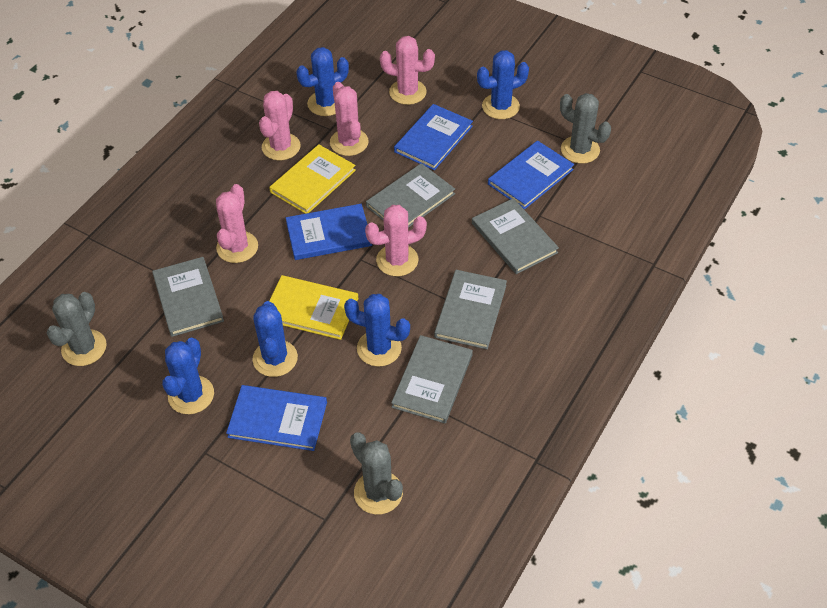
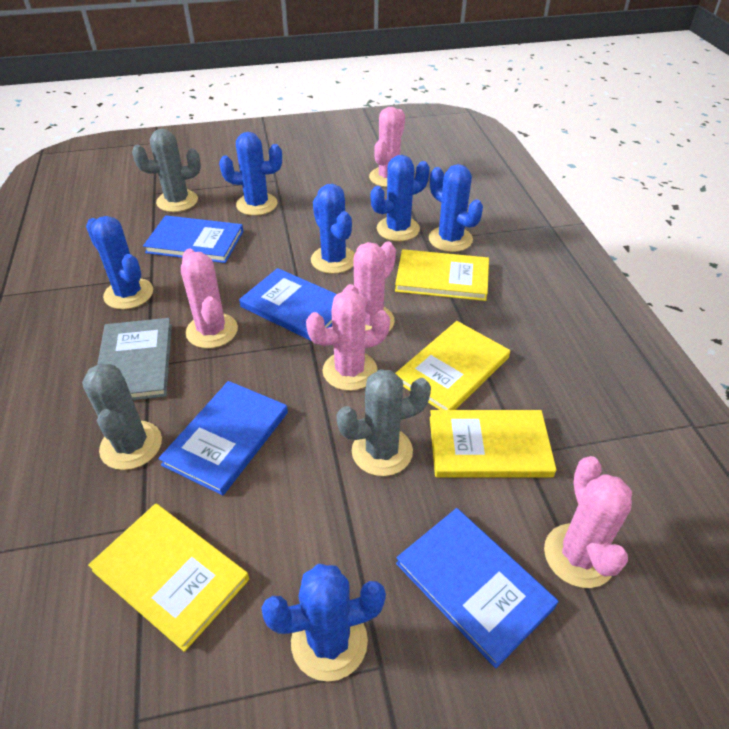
blue cactus: 5 -> 6
grey book: 5 -> 1
yellow book: 2 -> 4

